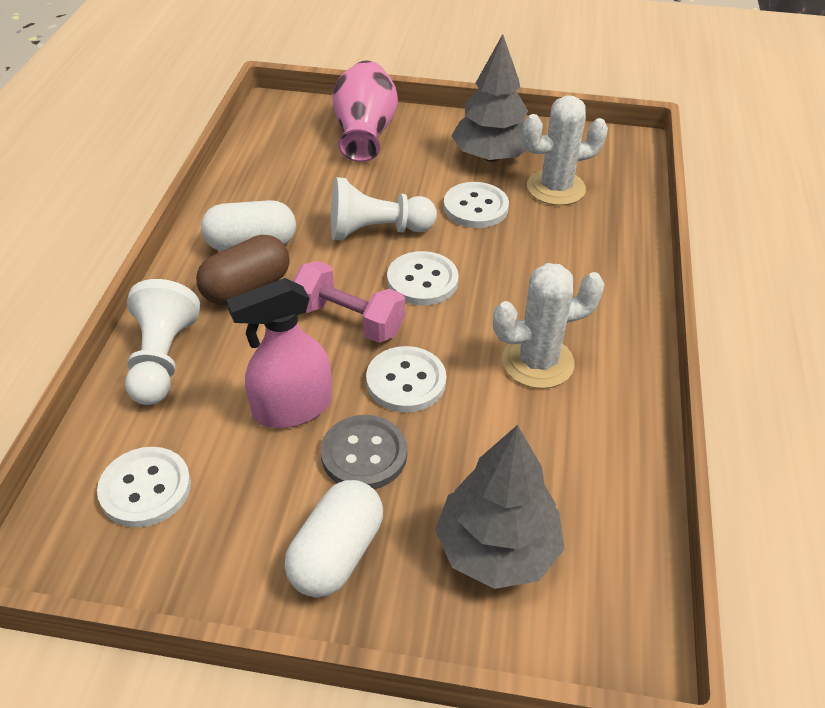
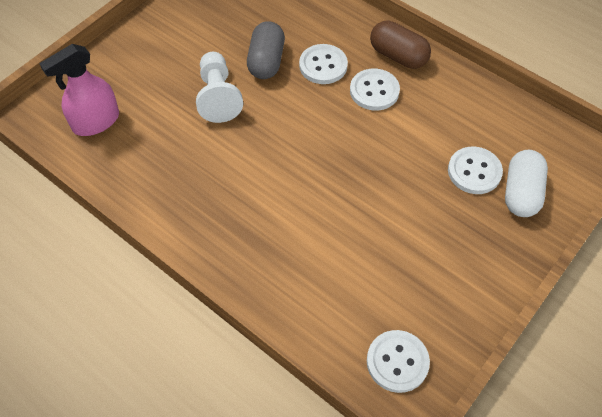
grey button: 1 -> 0
grey capsule: 0 -> 1
grey tree: 2 -> 0
pink dumbbell: 1 -> 0
pink vase: 1 -> 0
white cactus: 2 -> 0
white capsule: 2 -> 1
white pawn: 2 -> 1

